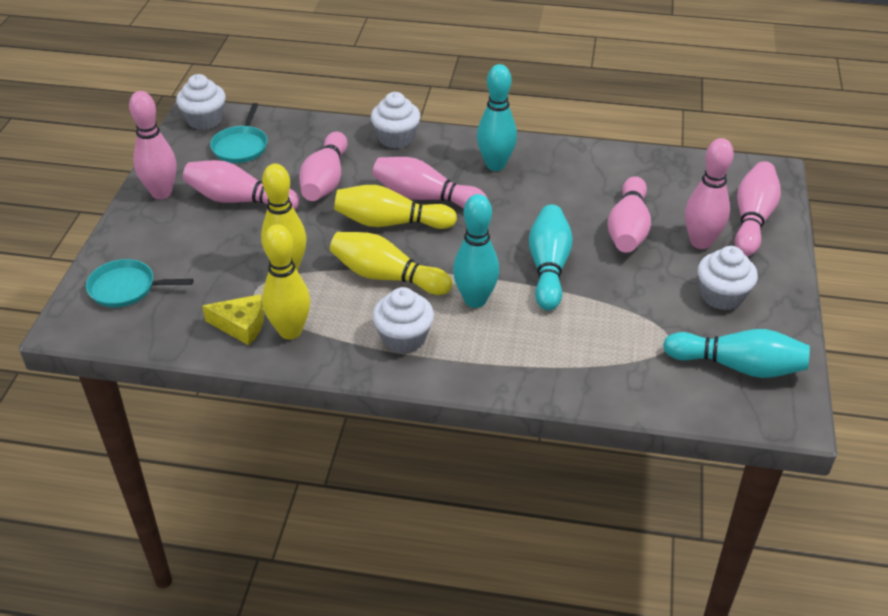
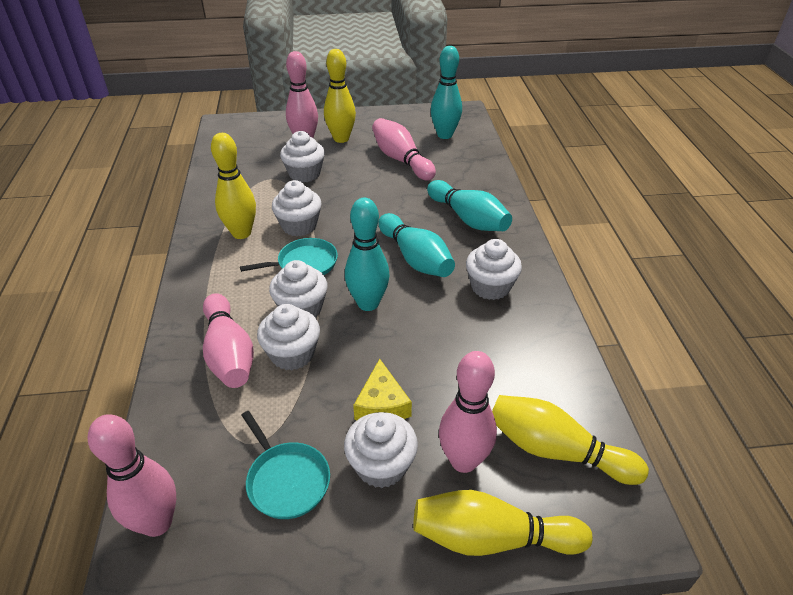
pink bowling pin: 7 -> 5
white cupcake: 4 -> 6

